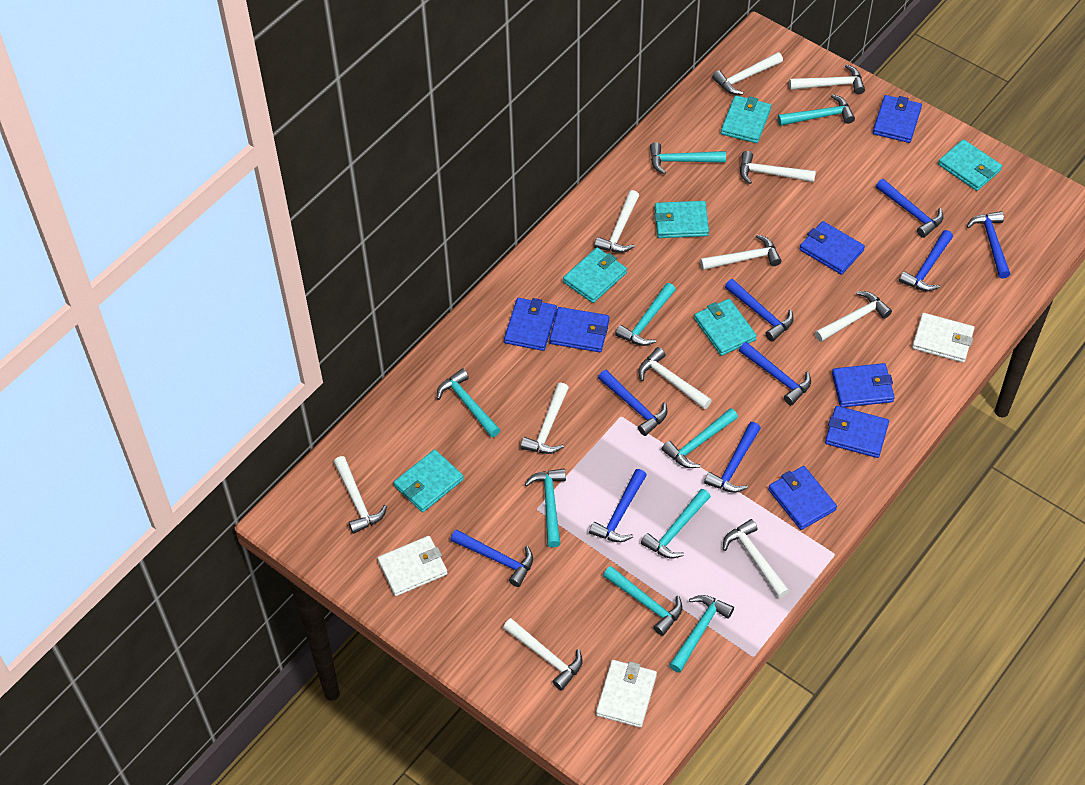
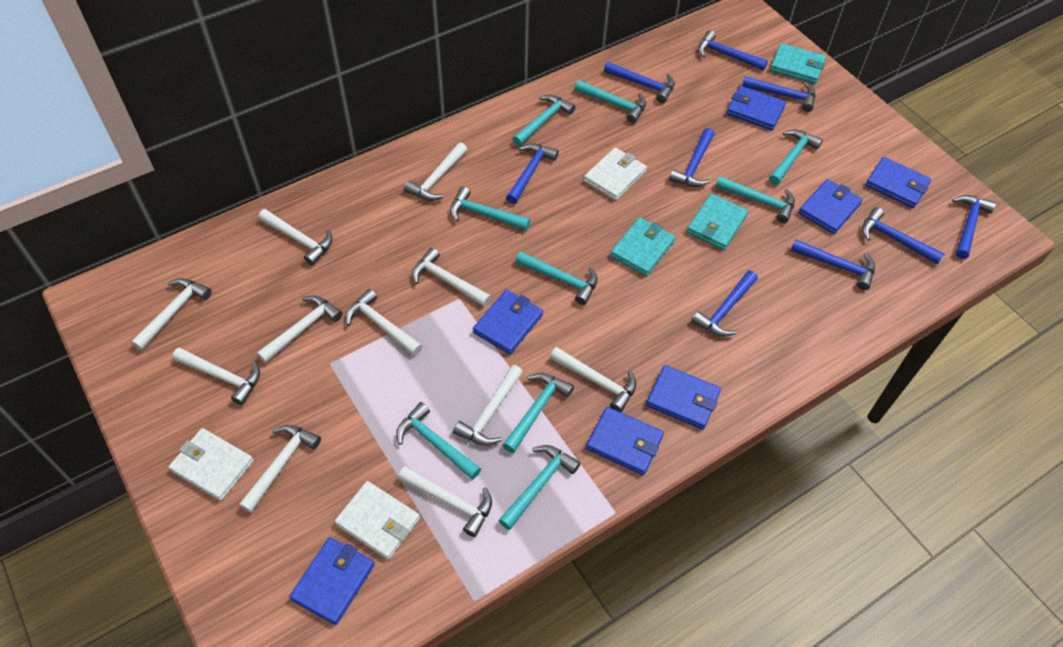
turquoise wallet: 6 -> 3

